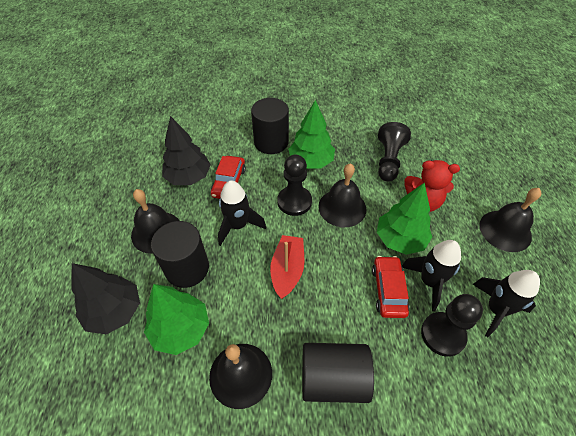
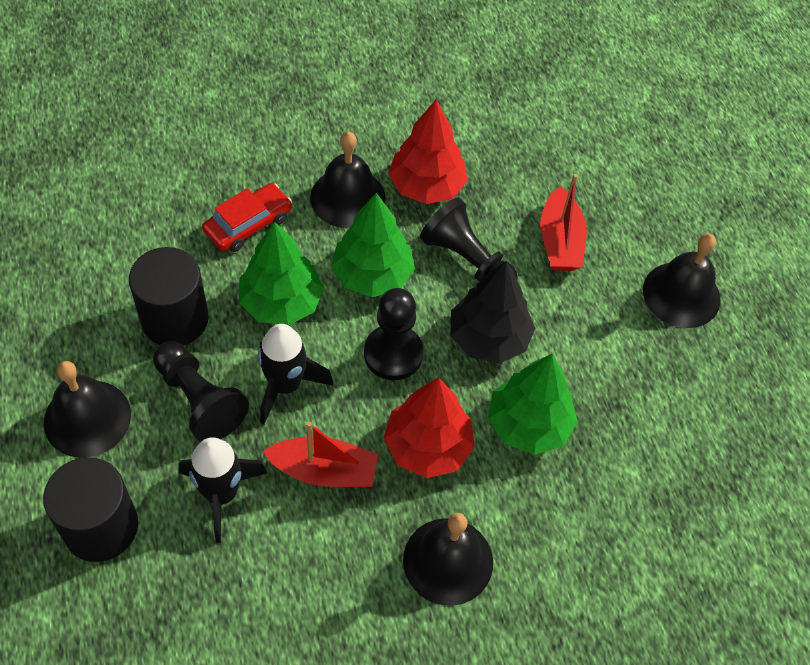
black cylinder: 3 -> 2
black rocket: 3 -> 2
black tree: 2 -> 1
red boat: 1 -> 2
red car: 2 -> 1
red teddy bear: 1 -> 0
red tree: 0 -> 2

